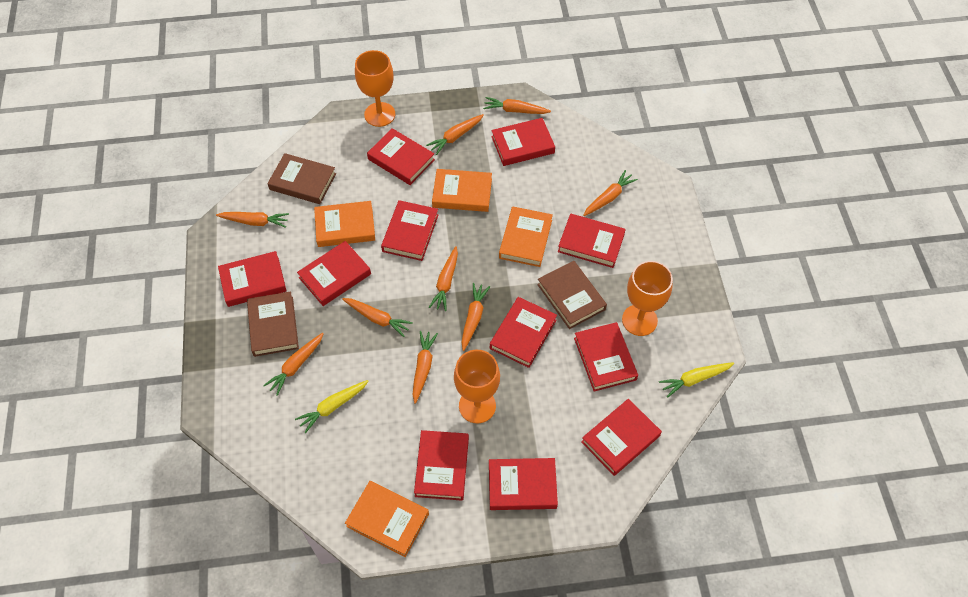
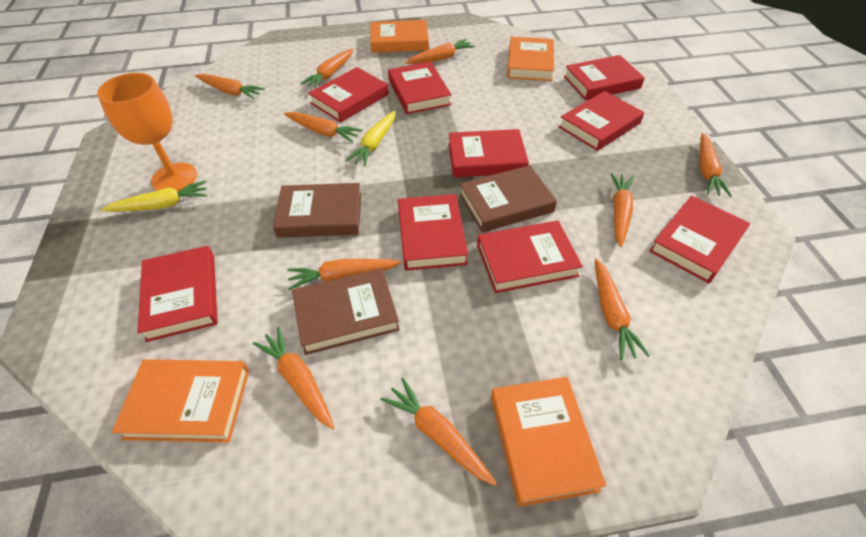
orange carrot: 9 -> 10
orange goblet: 3 -> 1
red book: 11 -> 9

